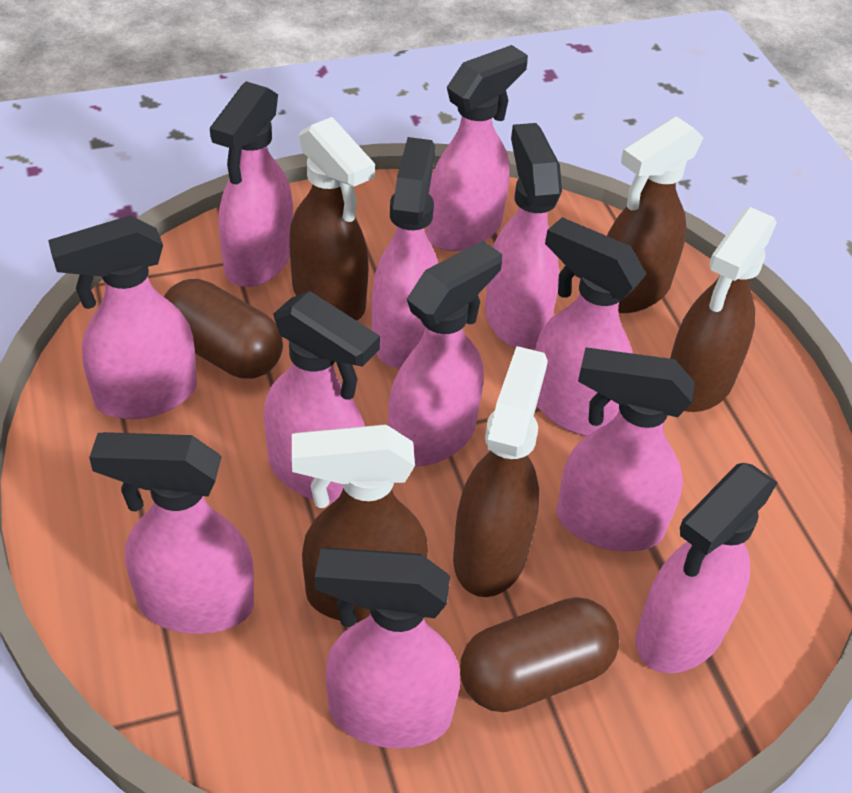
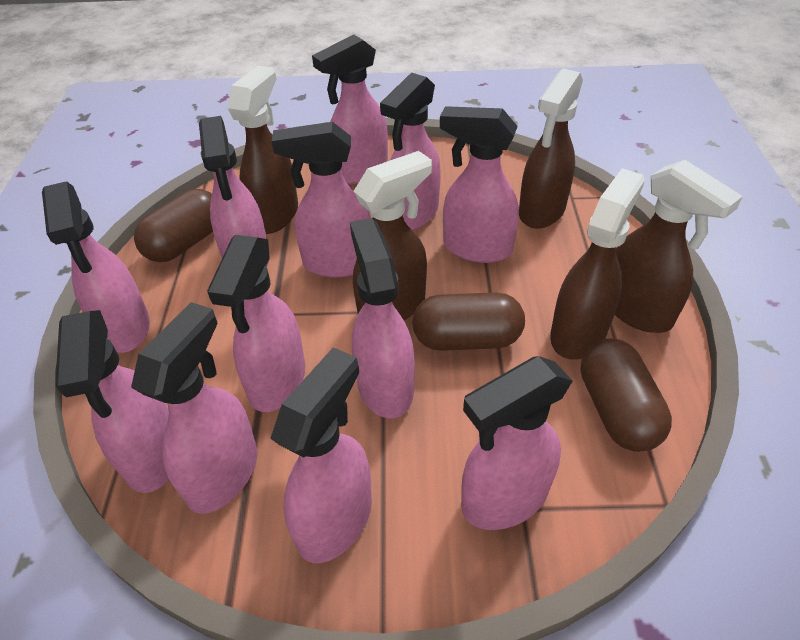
brown capsule: 2 -> 3

